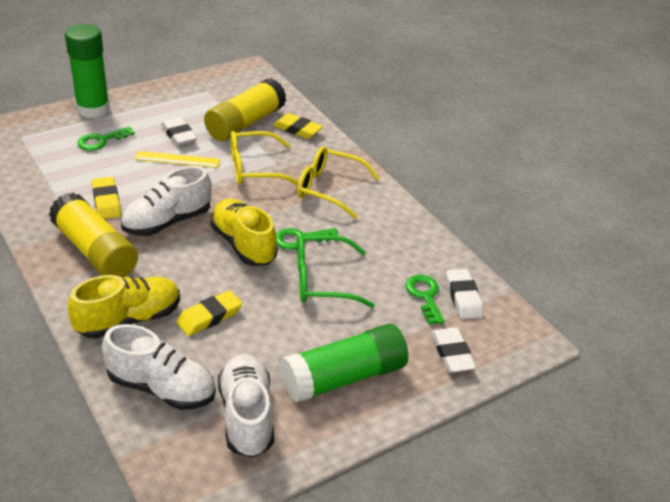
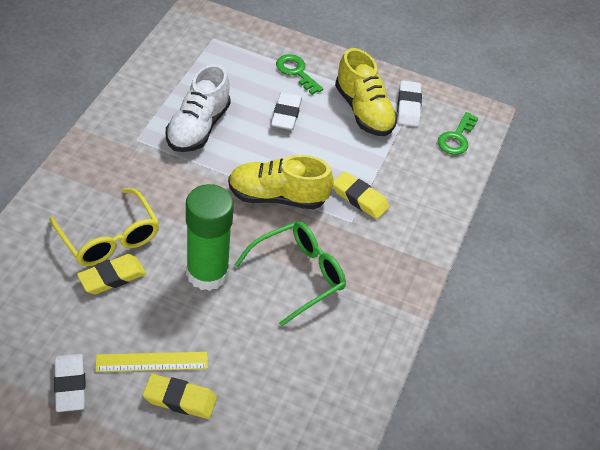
green glue stick: 2 -> 1
green key: 3 -> 2
white shoe: 3 -> 1
yellow glasses: 2 -> 1
yellow glue stick: 2 -> 0

